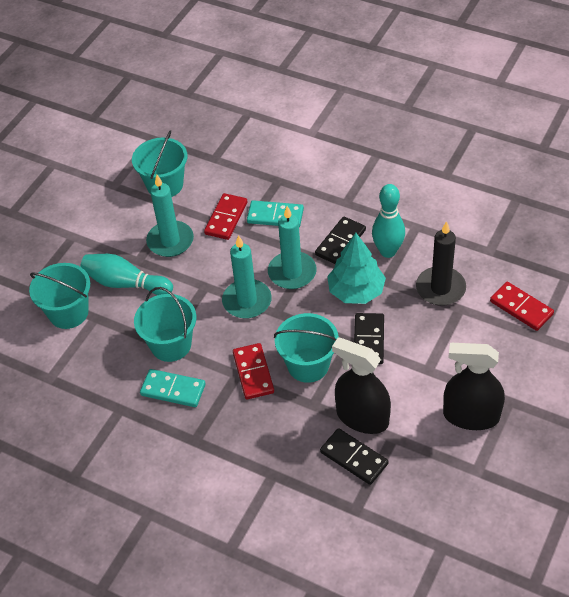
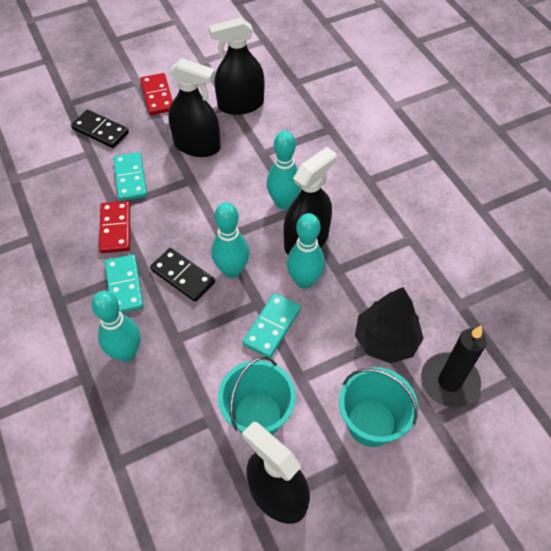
black domino: 3 -> 2
black spray bottle: 2 -> 4
black tree: 0 -> 1
red domino: 3 -> 2
turquoise bowling pin: 2 -> 4
turquoise bucket: 4 -> 2
turquoise candle: 3 -> 0
turquoise domino: 2 -> 3
turquoise tree: 1 -> 0

